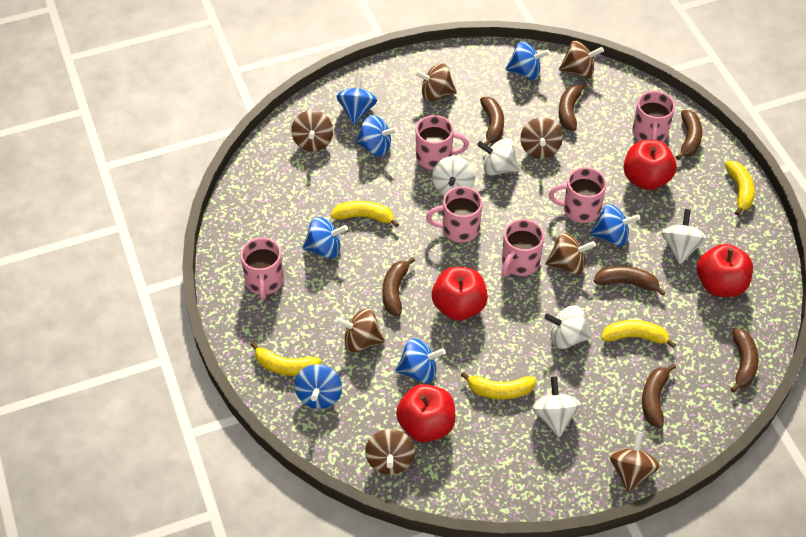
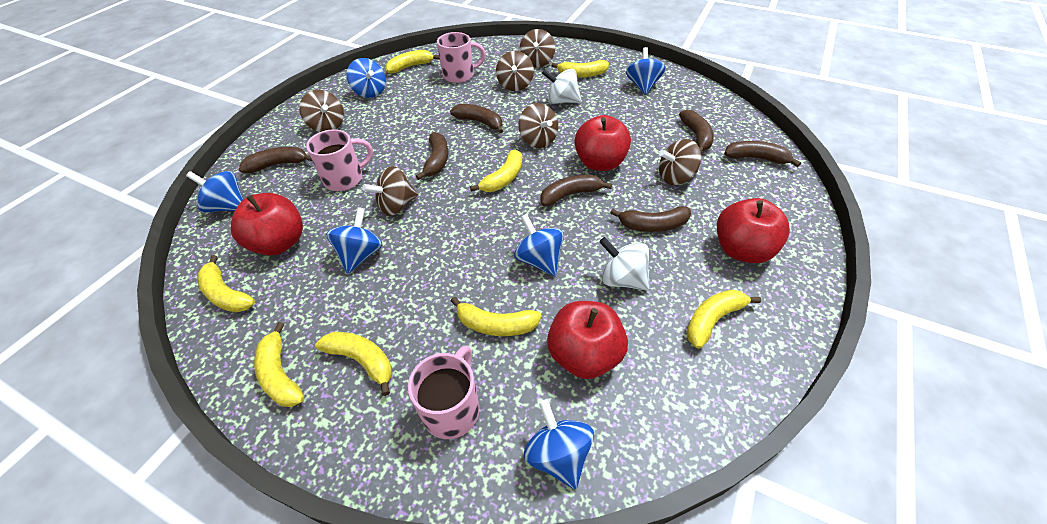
blue spinning top: 7 -> 6
brown spinning top: 8 -> 6
pink mug: 6 -> 3
white spinning top: 5 -> 2
yellow banana: 5 -> 8

